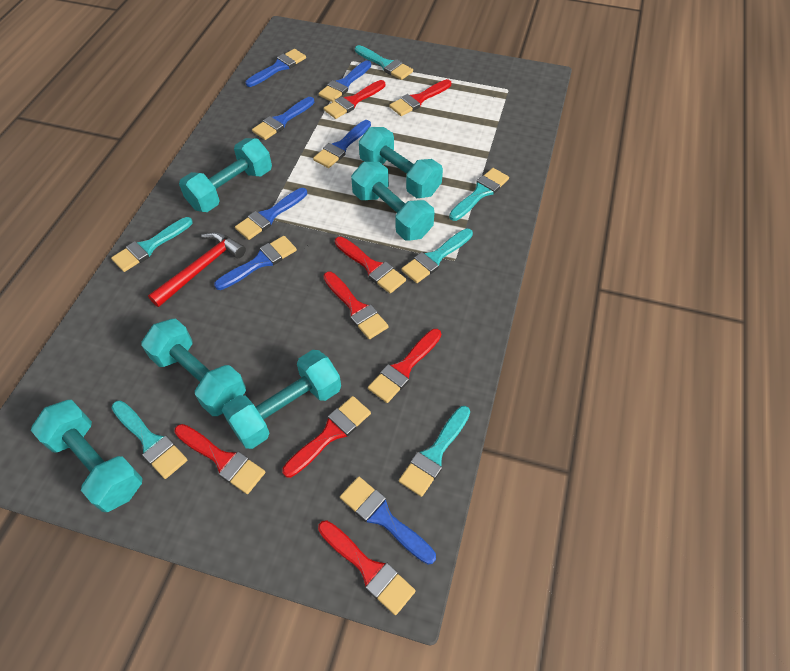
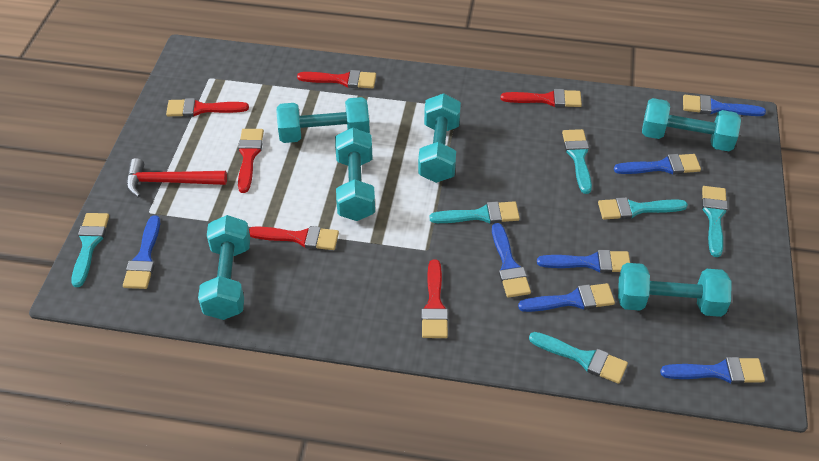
red brush: 8 -> 6

